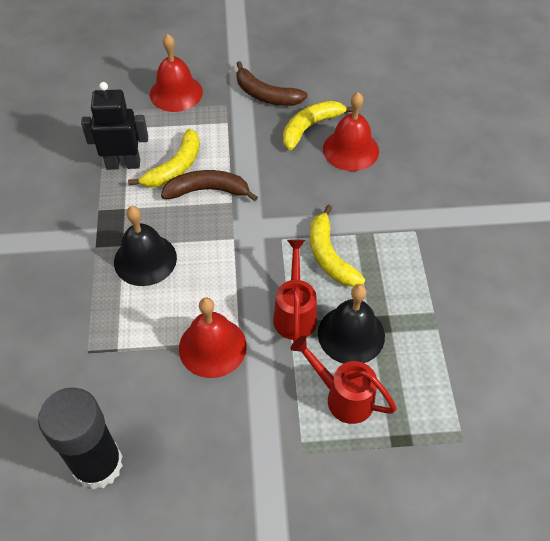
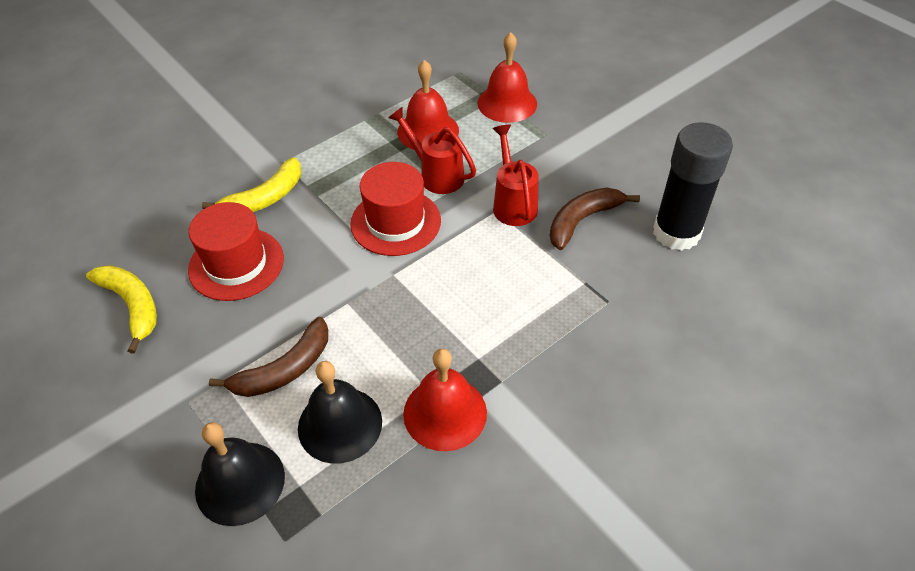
black robot: 1 -> 0
red hat: 0 -> 2
yellow banana: 3 -> 2

